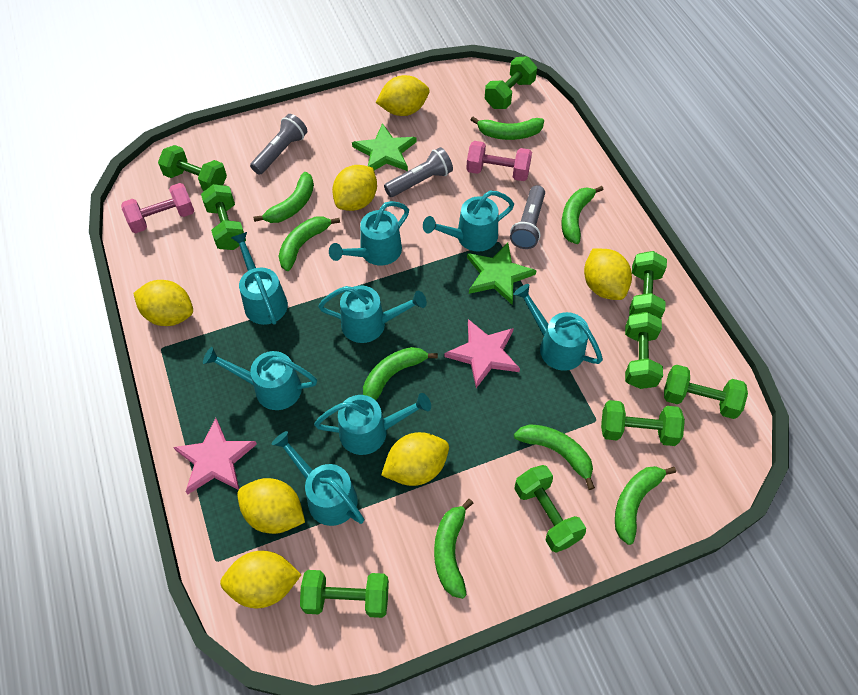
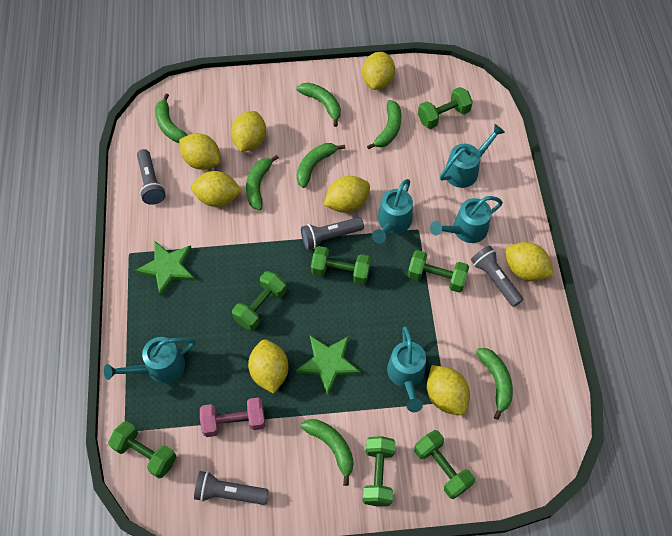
green banana: 8 -> 7
green dumbbell: 9 -> 7
grey flashlight: 3 -> 4
pink dumbbell: 2 -> 1
pink star: 2 -> 0
turquoise watering can: 8 -> 5
yellow lemon: 7 -> 8

